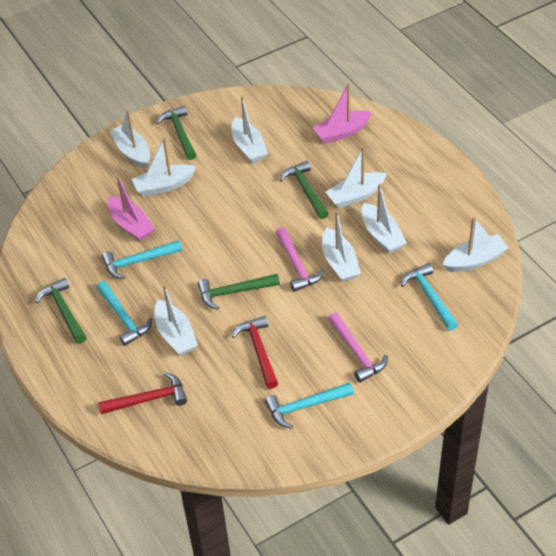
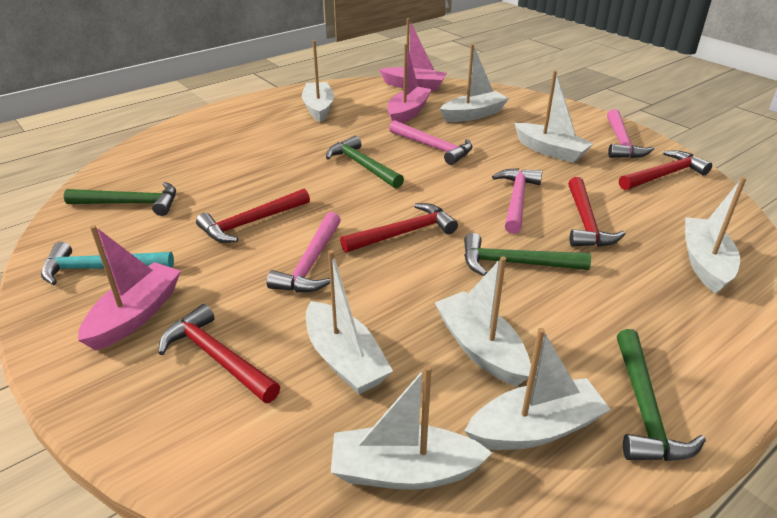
pink boat: 2 -> 3
pink hammer: 2 -> 4
red hammer: 2 -> 5
turquoise hammer: 4 -> 1

